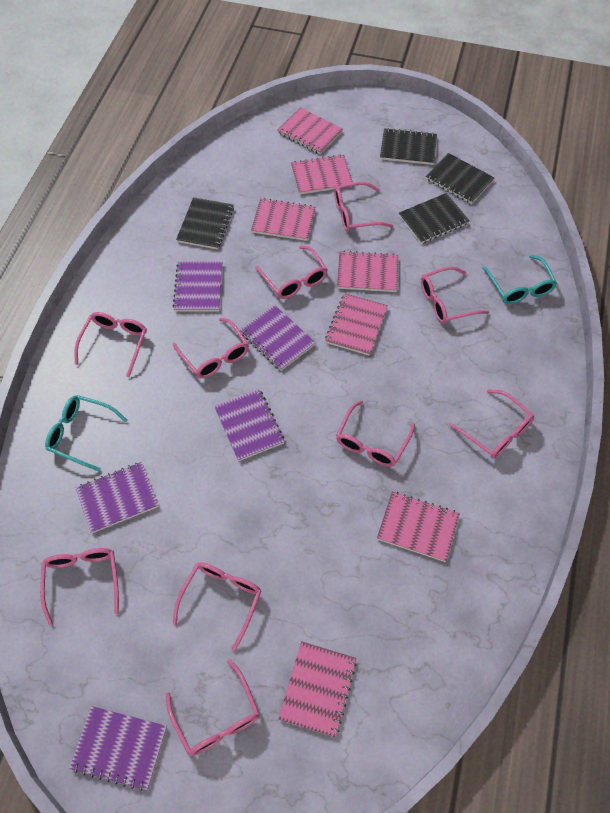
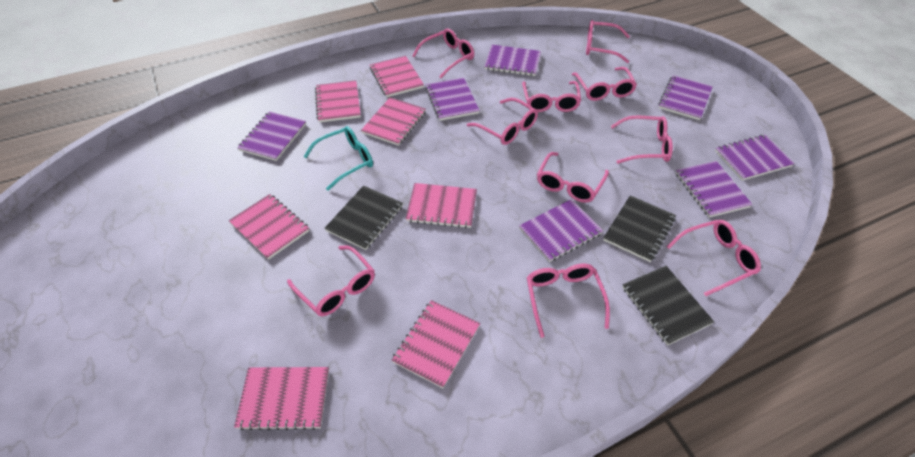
black notebook: 4 -> 3
purple notebook: 5 -> 7
turquoise glasses: 2 -> 1

